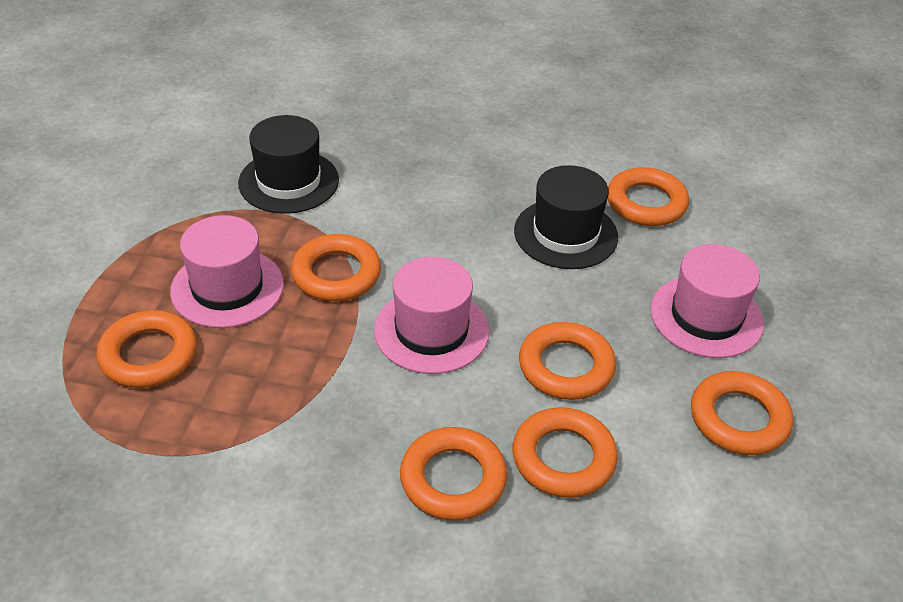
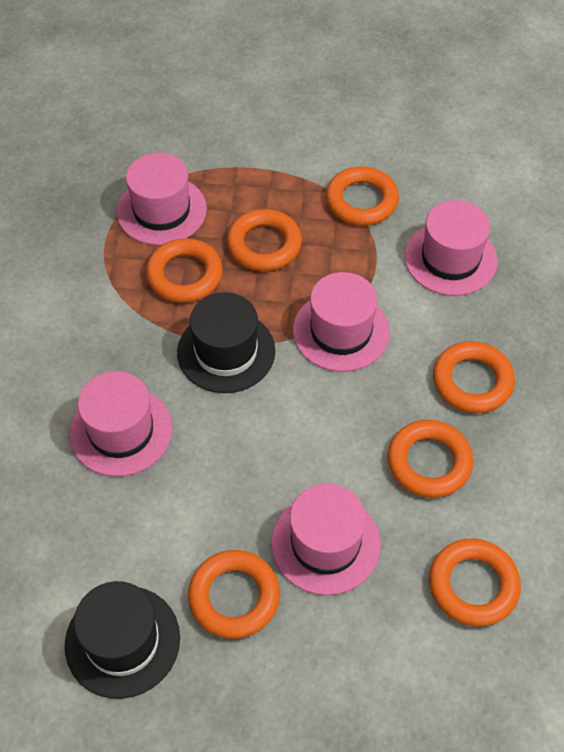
pink hat: 3 -> 5

